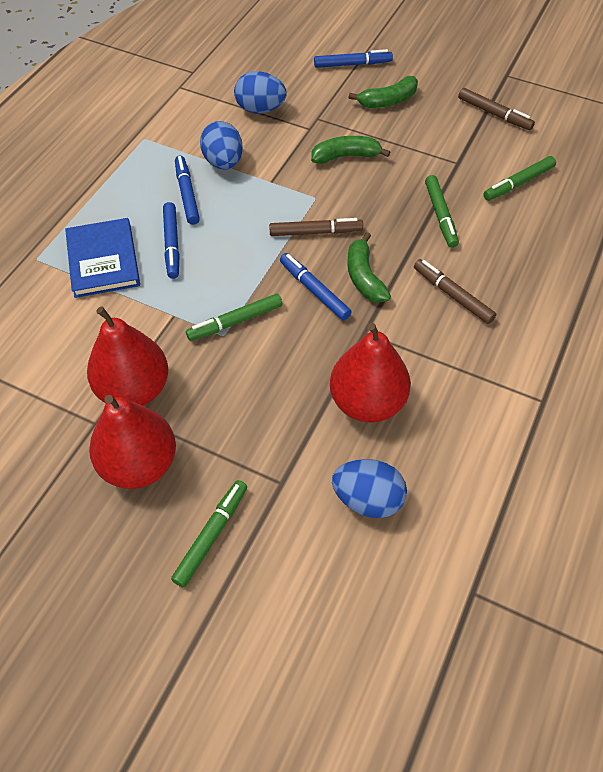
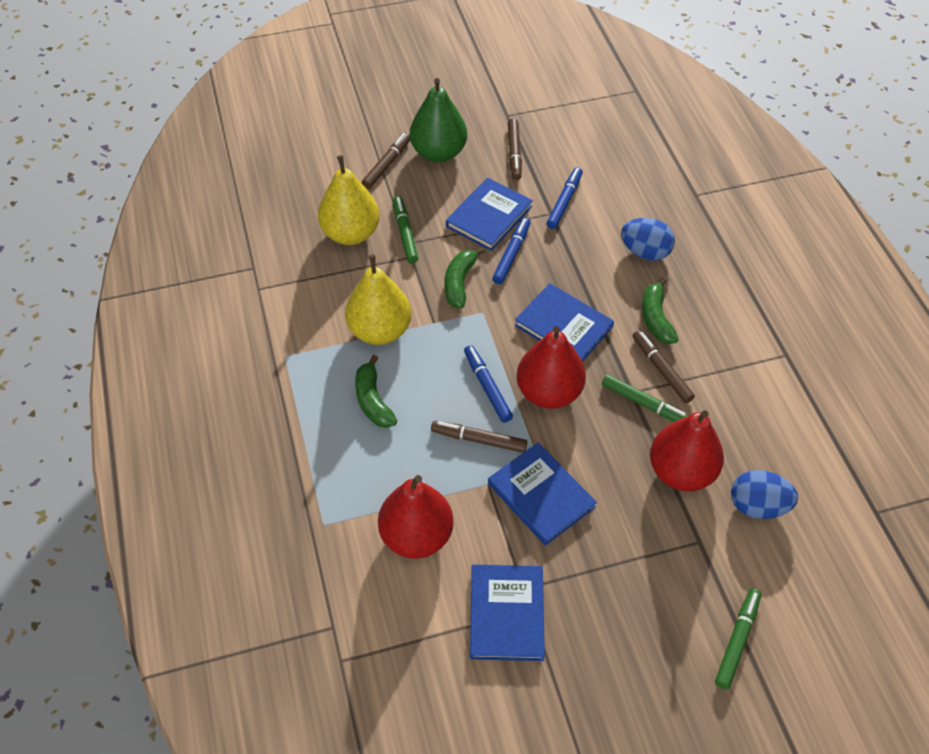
blue book: 1 -> 4
blue egg: 3 -> 2
blue marker: 4 -> 3
brown marker: 3 -> 4
green marker: 4 -> 3
green pear: 0 -> 1
yellow pear: 0 -> 2

